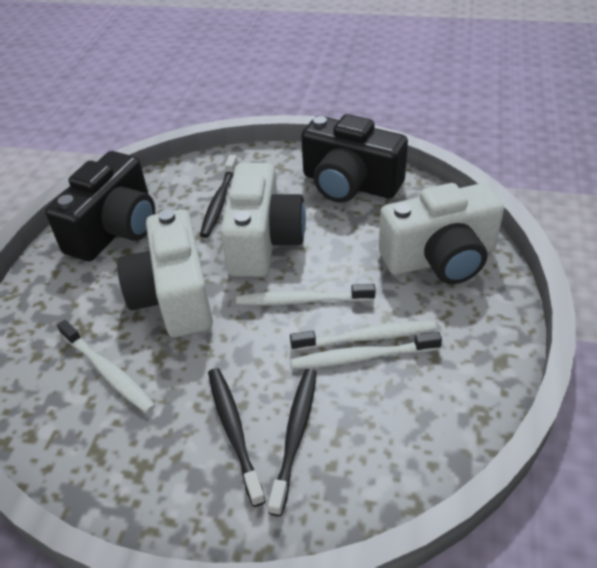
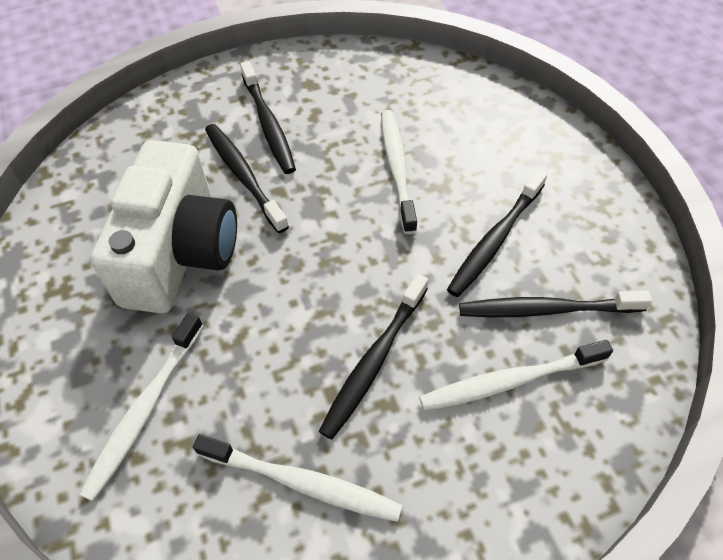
black camera: 2 -> 0
black toothbrush: 3 -> 5
white camera: 3 -> 1

